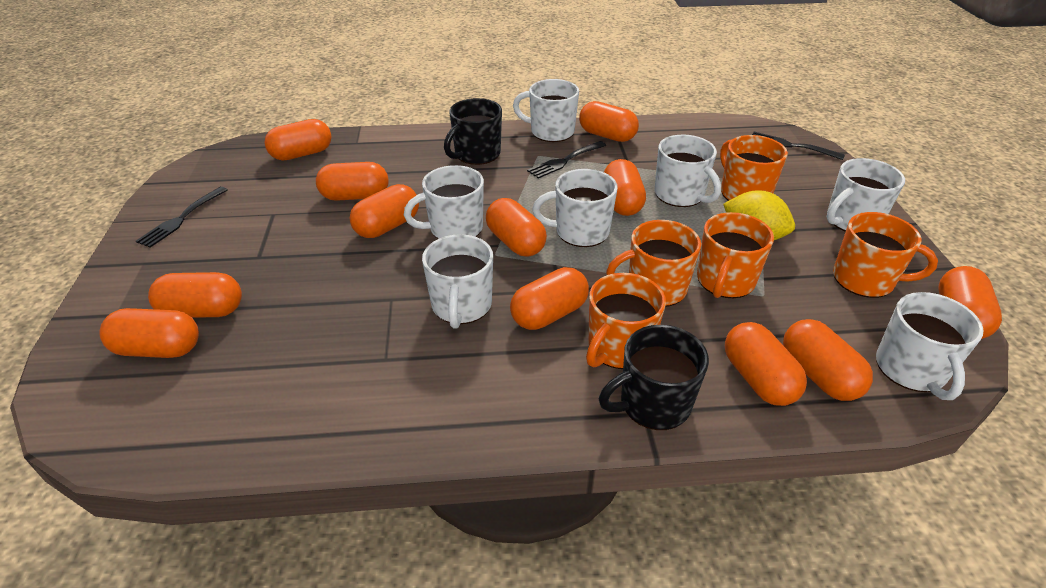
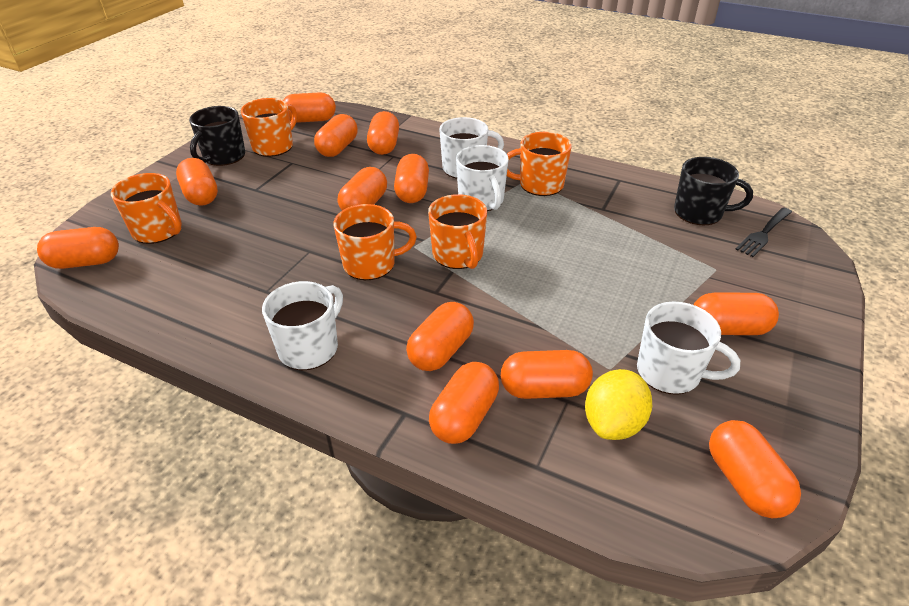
black fork: 3 -> 1
white mug: 7 -> 4

